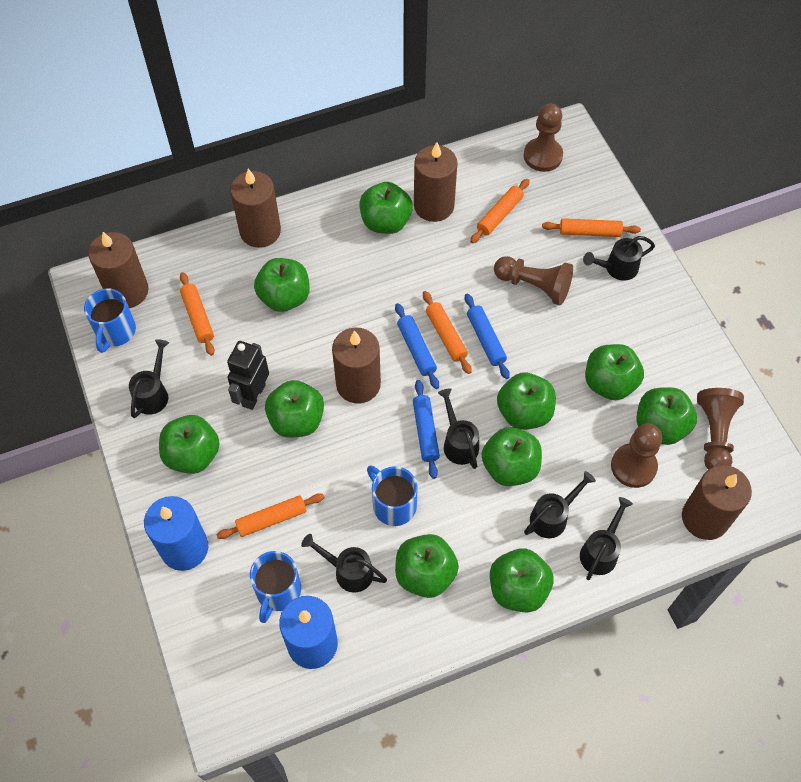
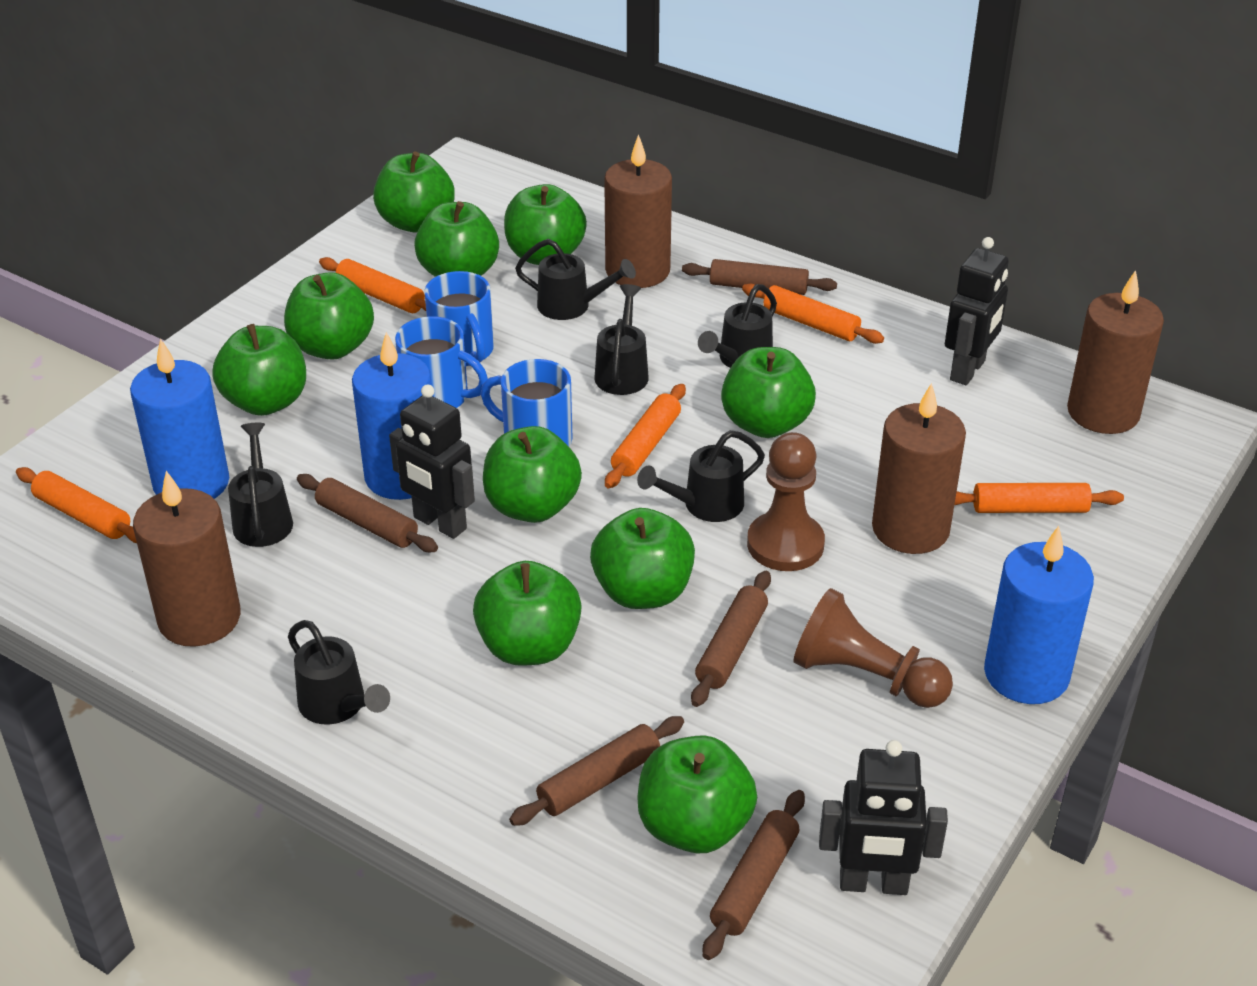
black robot: 1 -> 3
blue candle: 2 -> 3
blue rolling pin: 3 -> 0
brown candle: 5 -> 4
brown pawn: 4 -> 2
brown rolling pin: 0 -> 5

